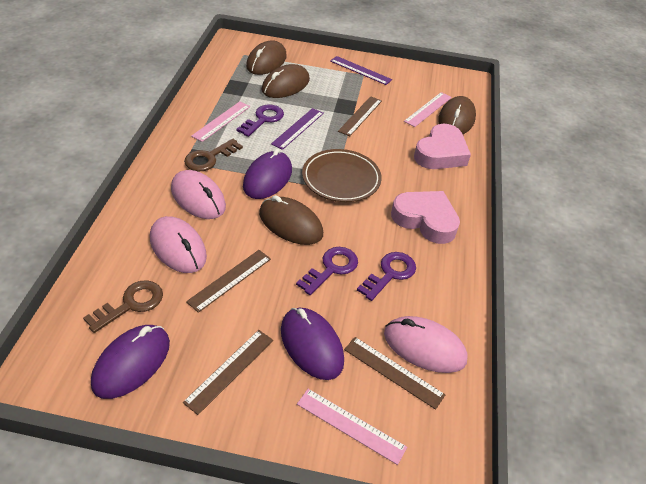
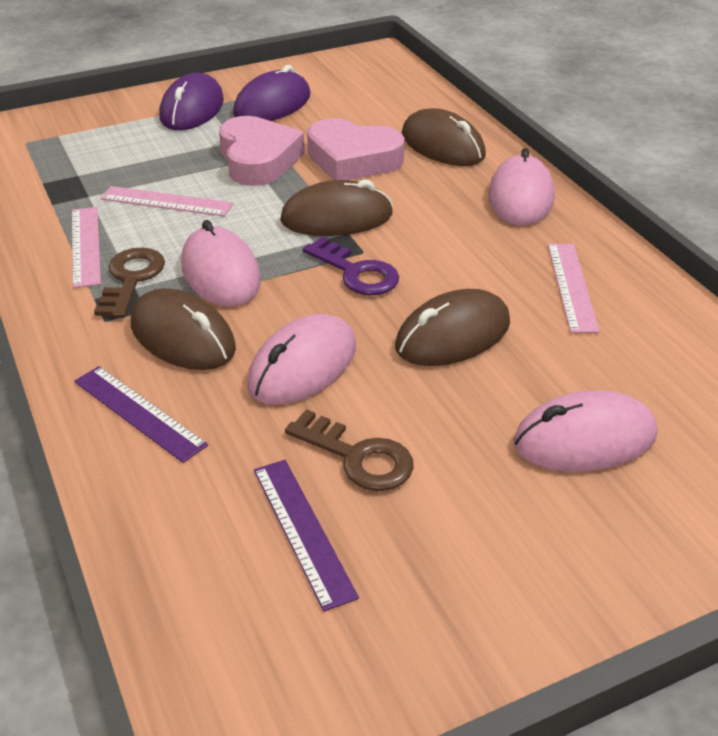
brown plate: 1 -> 0
brown ruler: 4 -> 0
pink mouse: 3 -> 4
purple key: 3 -> 1
purple mouse: 3 -> 2

